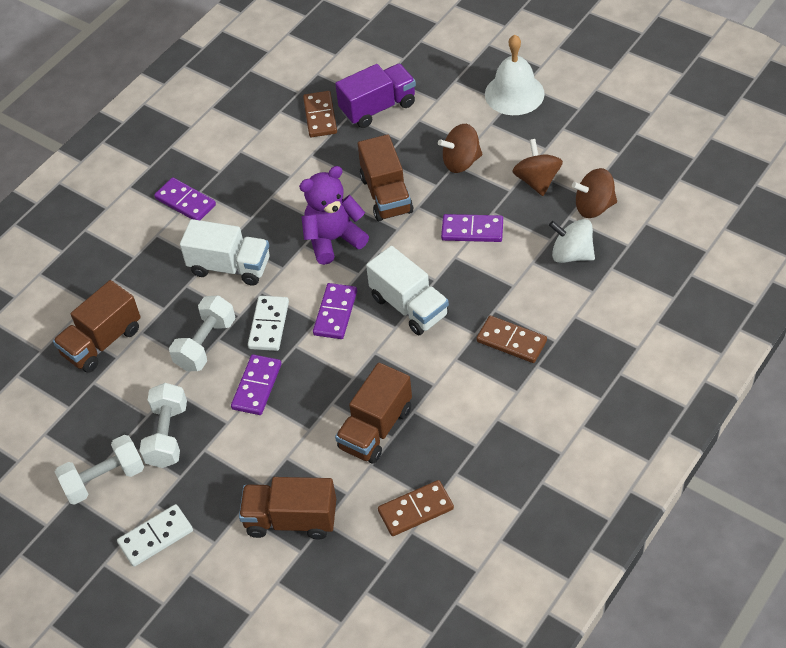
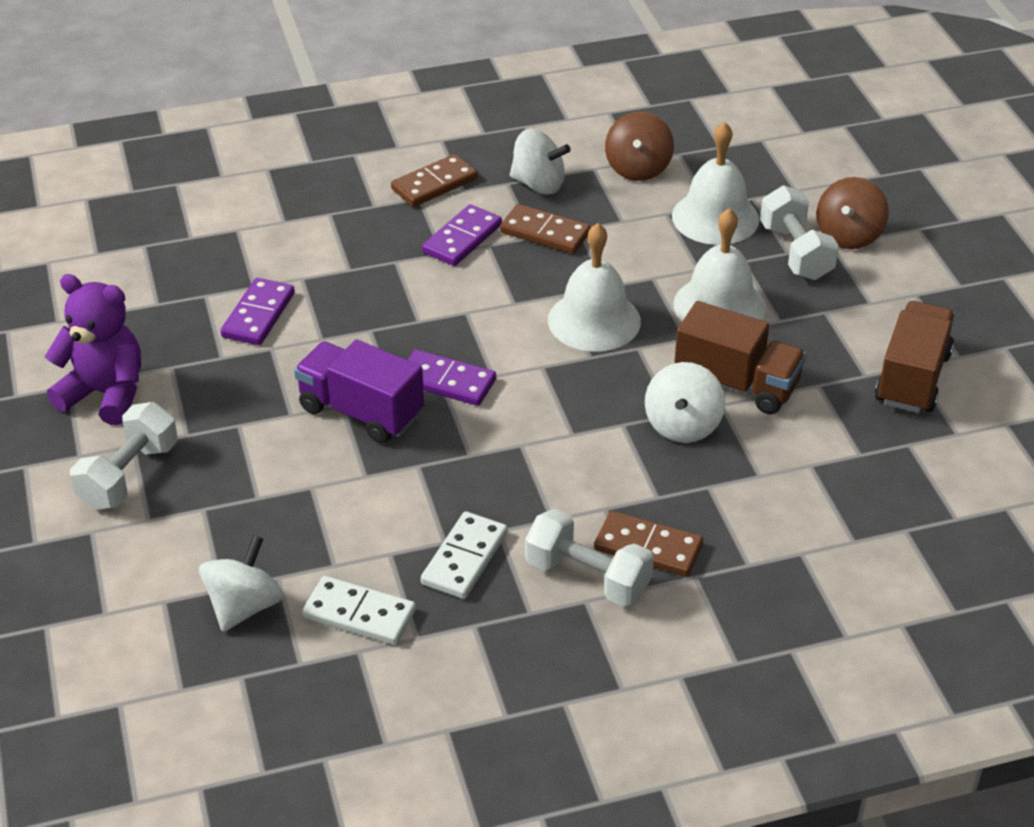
brown spinning top: 3 -> 2
brown truck: 4 -> 2
purple domino: 4 -> 3
white bell: 1 -> 3
white spinning top: 1 -> 3
white truck: 2 -> 0

